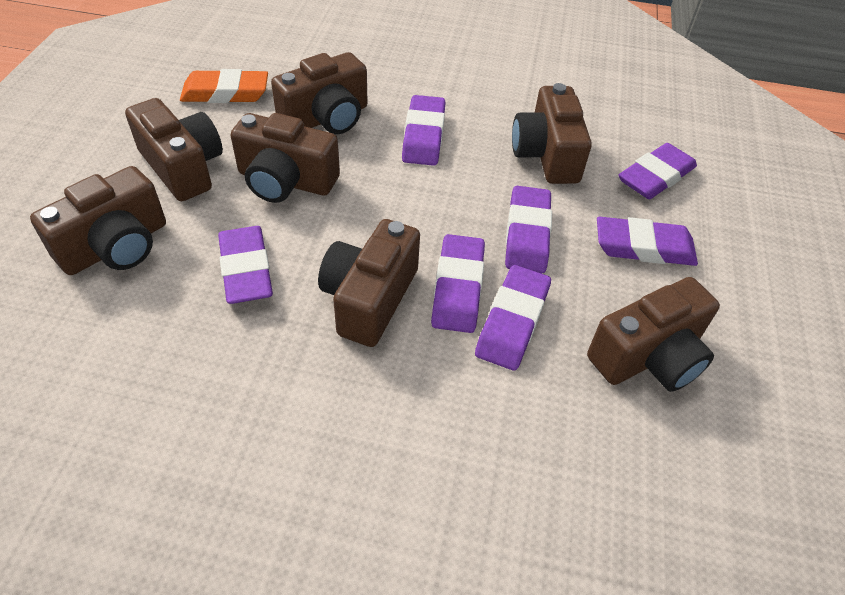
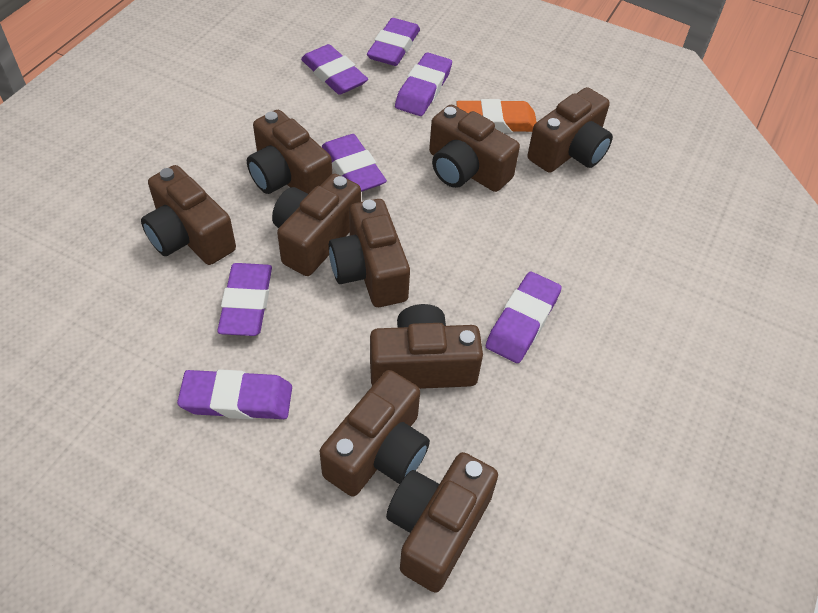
brown camera: 7 -> 9

